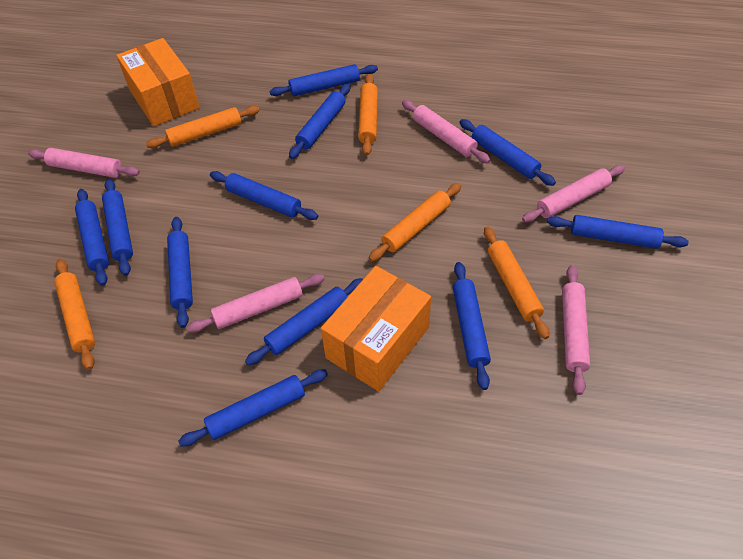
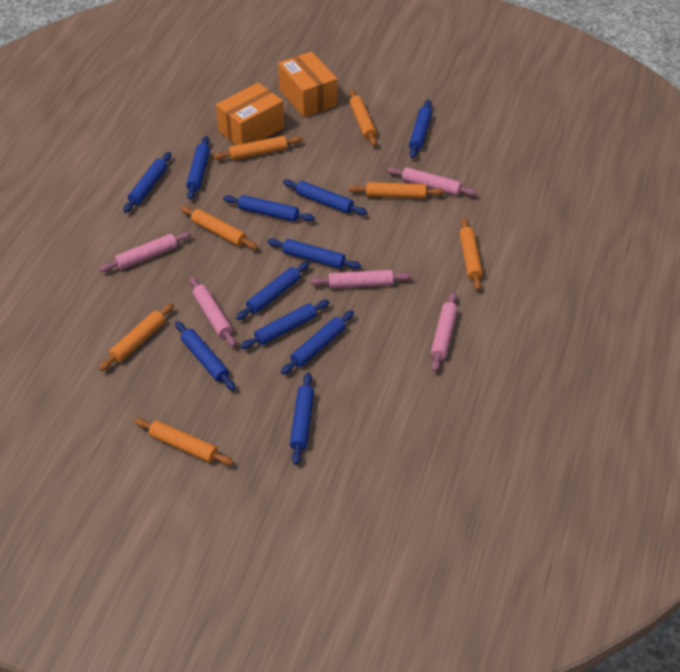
orange rolling pin: 5 -> 7

